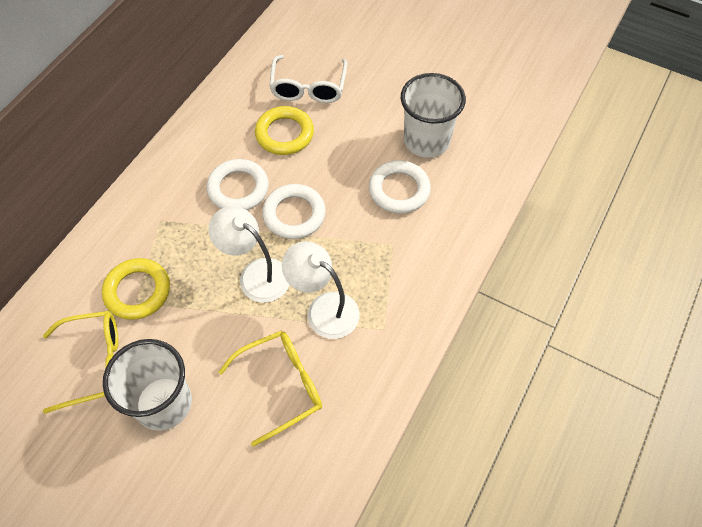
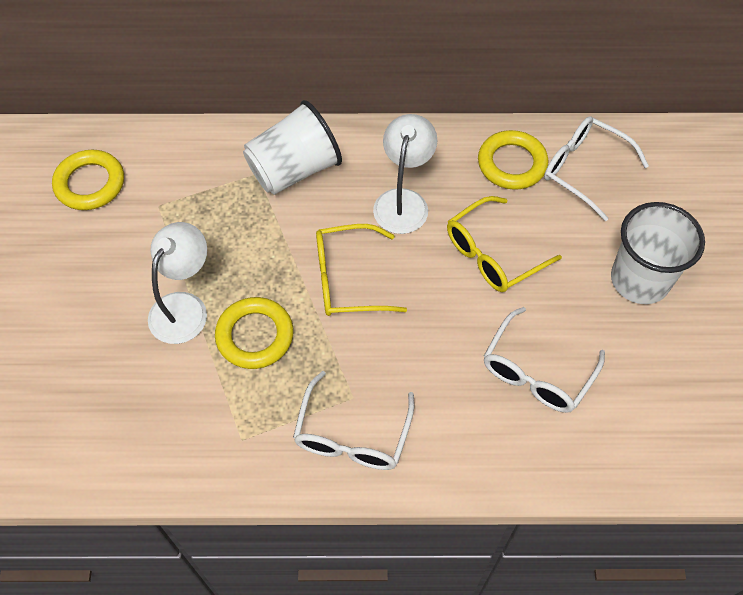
white glasses: 1 -> 3
white ring: 3 -> 0
yellow ring: 2 -> 3

